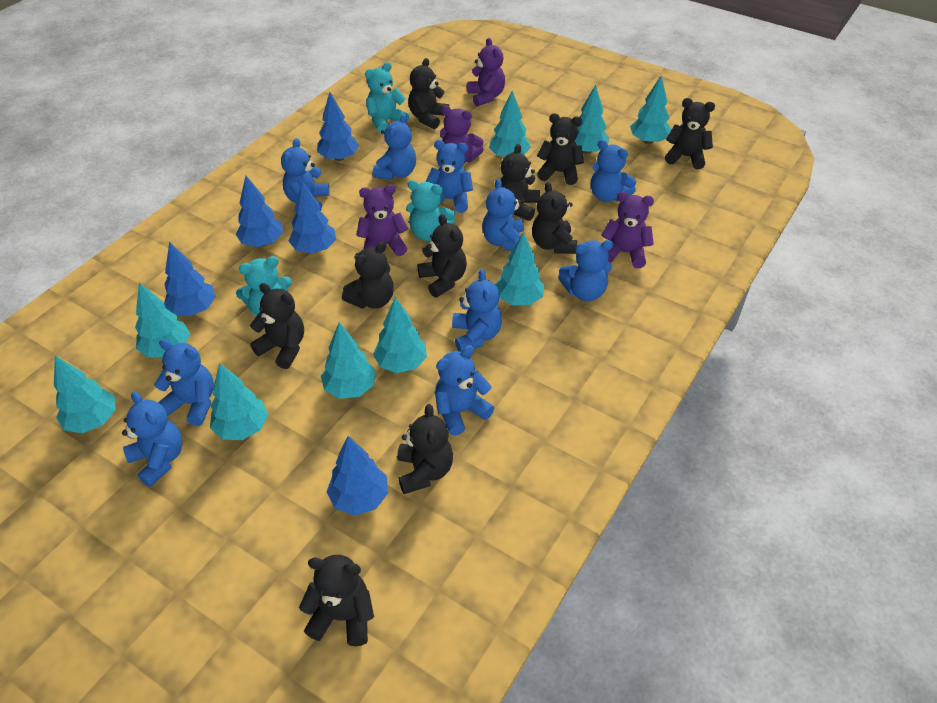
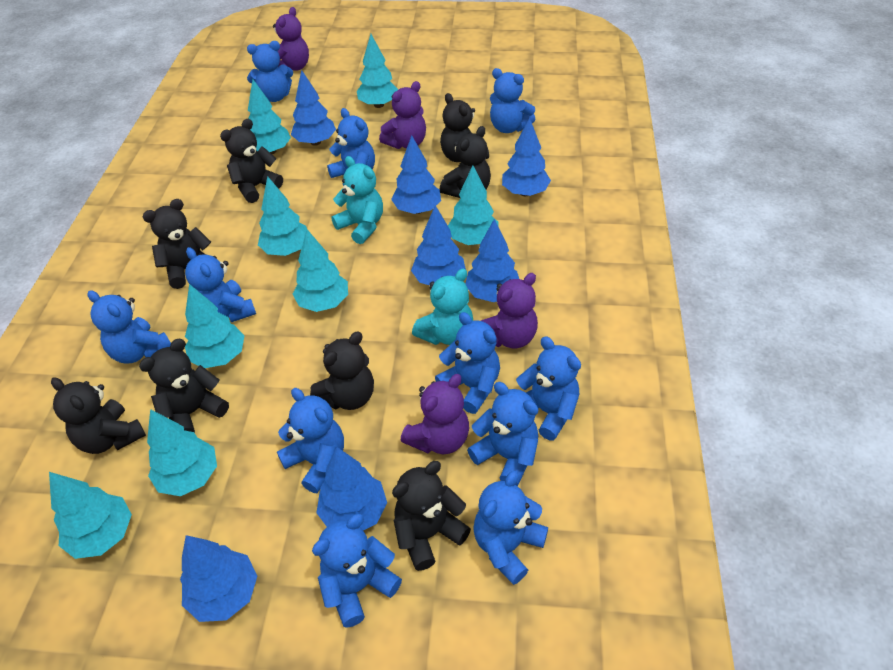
black teddy bear: 10 -> 8
blue teddy bear: 10 -> 11
blue tree: 5 -> 7
turquoise teddy bear: 3 -> 2
turquoise tree: 9 -> 8

